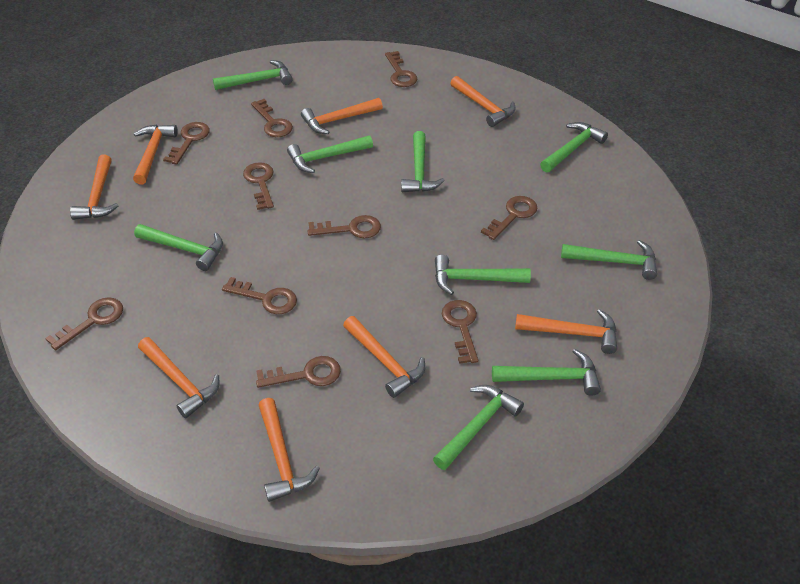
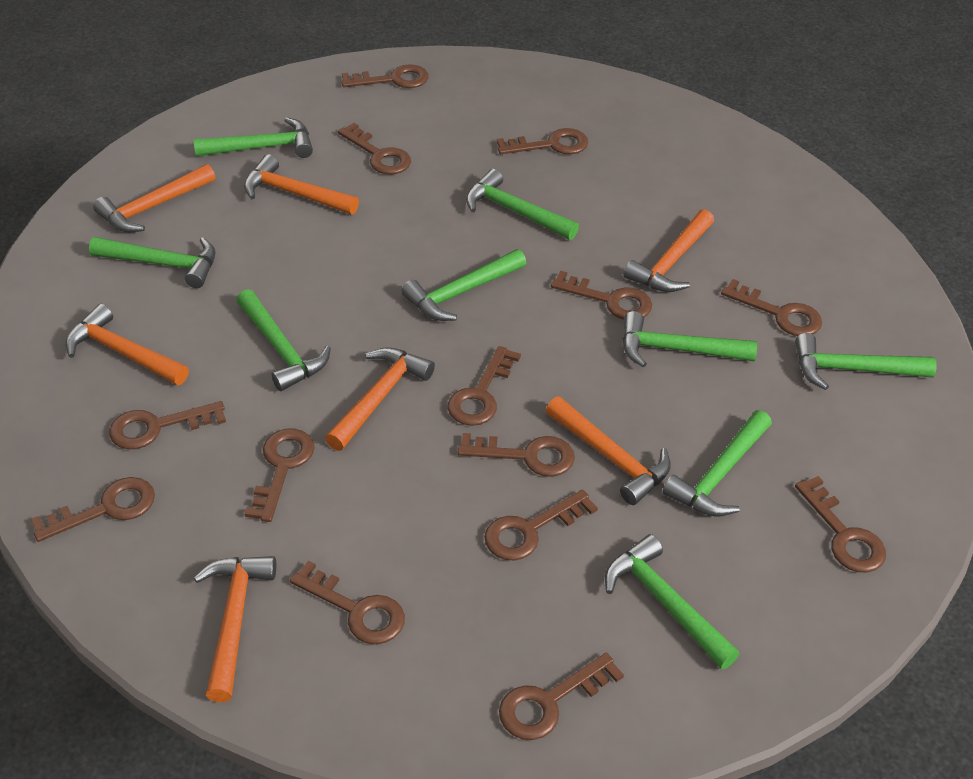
brown key: 10 -> 14
orange hammer: 8 -> 7

